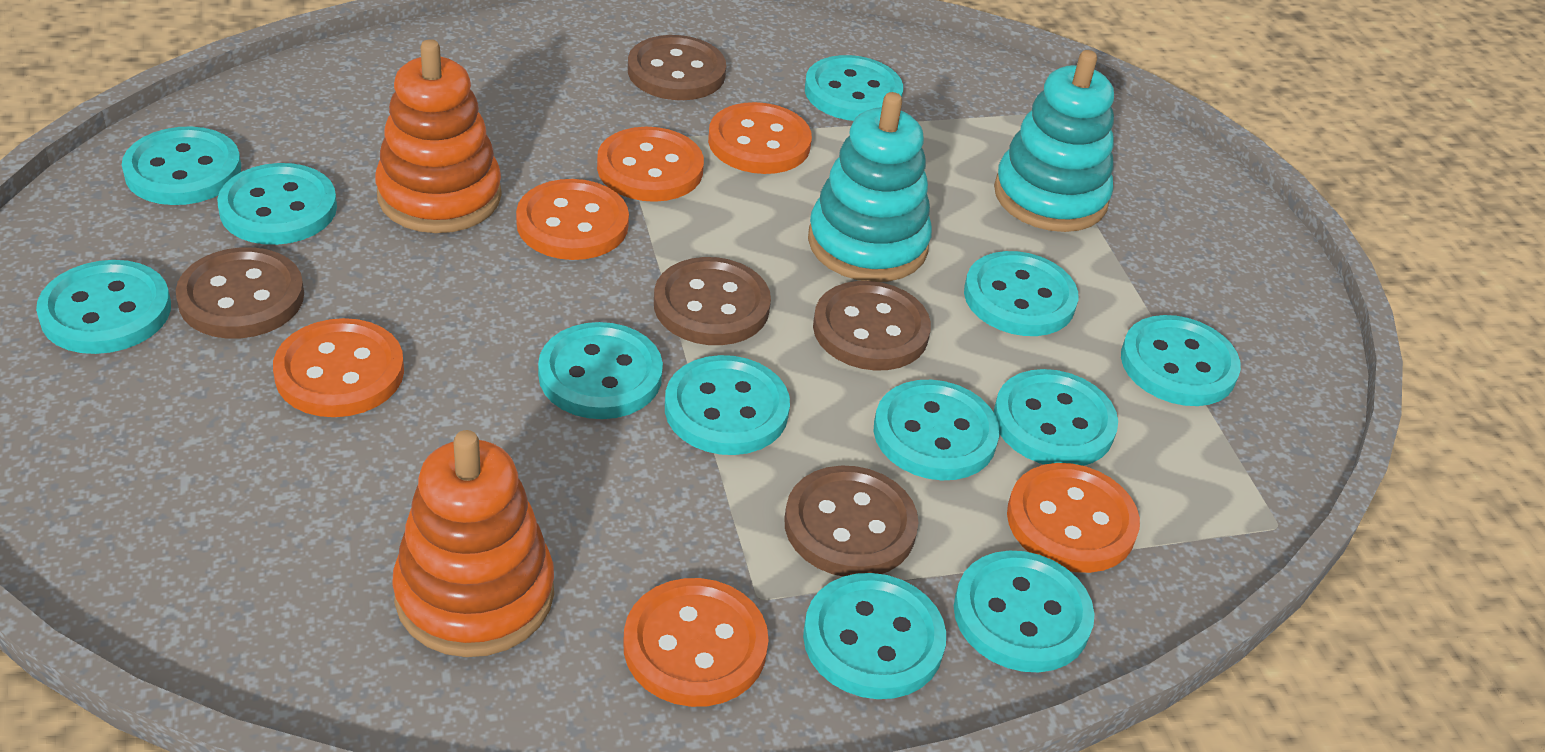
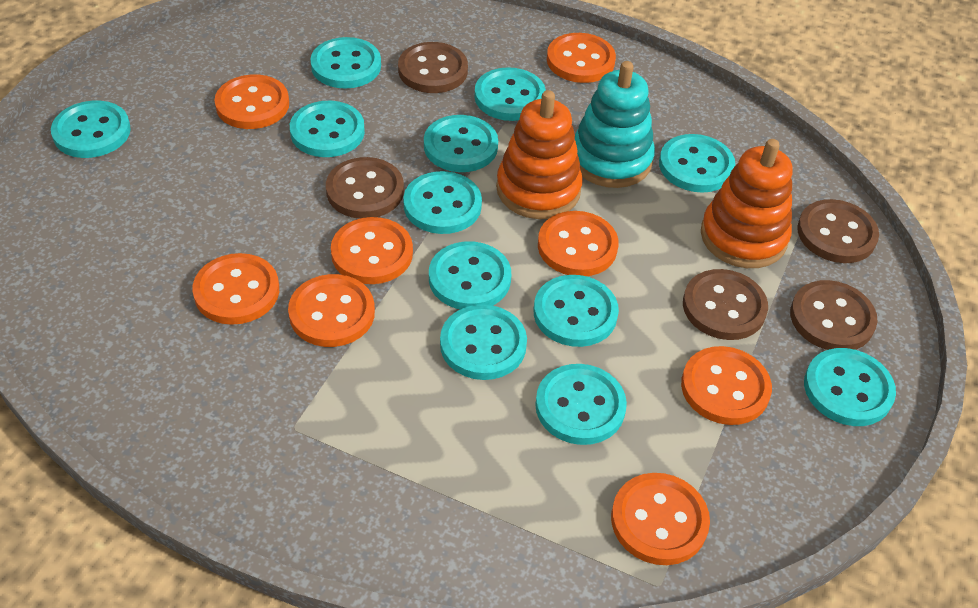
orange button: 6 -> 8
turquoise stacking toy: 2 -> 1

